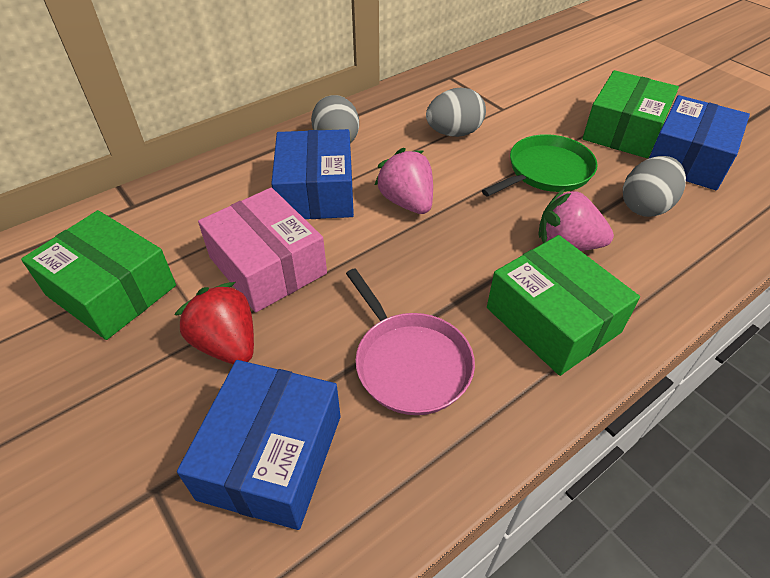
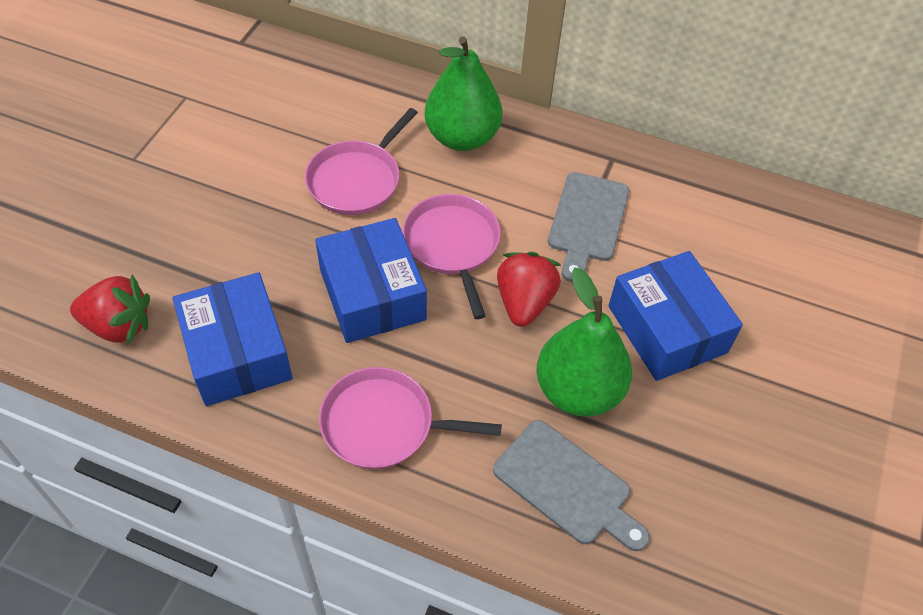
green box: 3 -> 0
green pan: 1 -> 0
green pear: 0 -> 2
grey cutting board: 0 -> 2
grey egg: 3 -> 0
pink box: 1 -> 0
pink pan: 1 -> 3
pink strawberry: 2 -> 0
red strawberry: 1 -> 2

